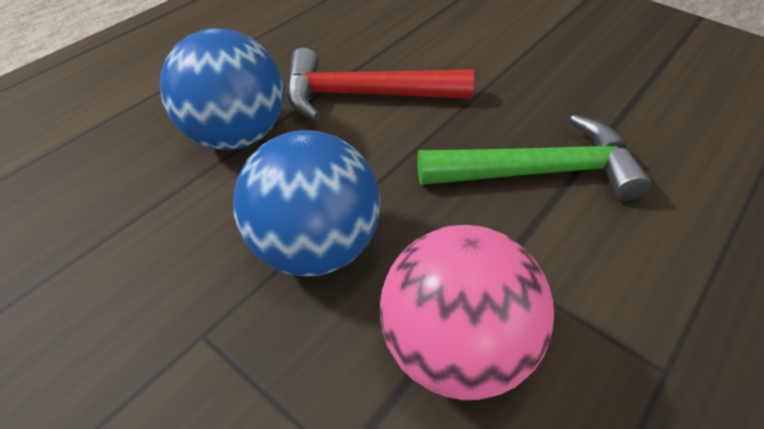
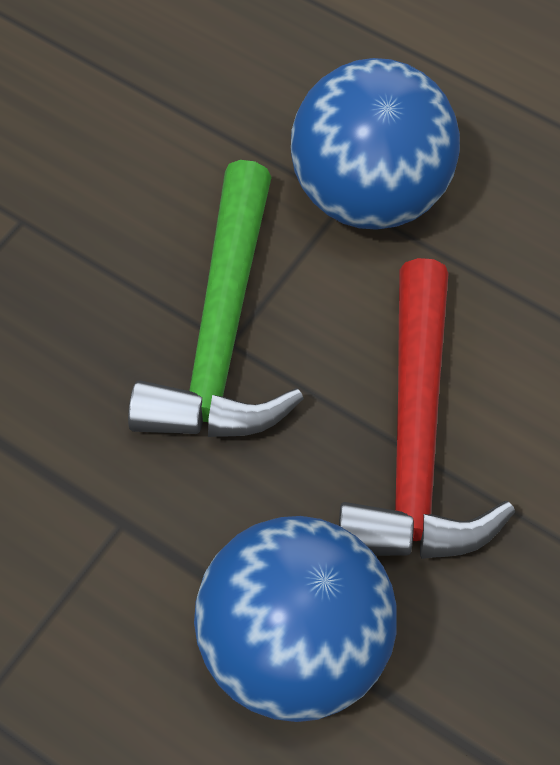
pink ball: 1 -> 0

